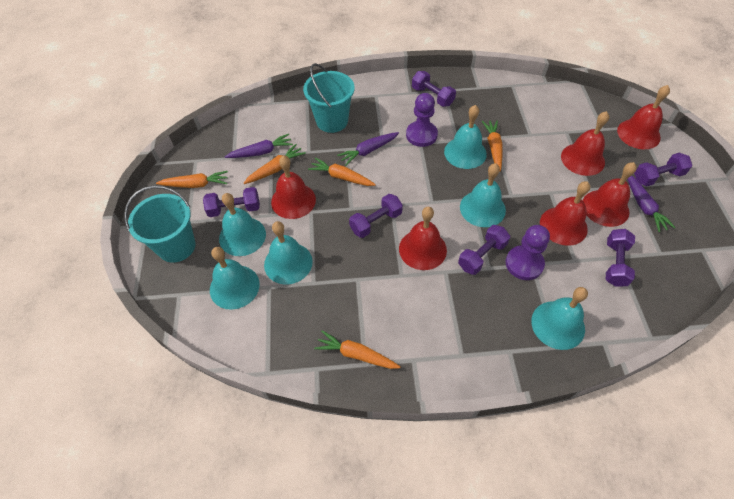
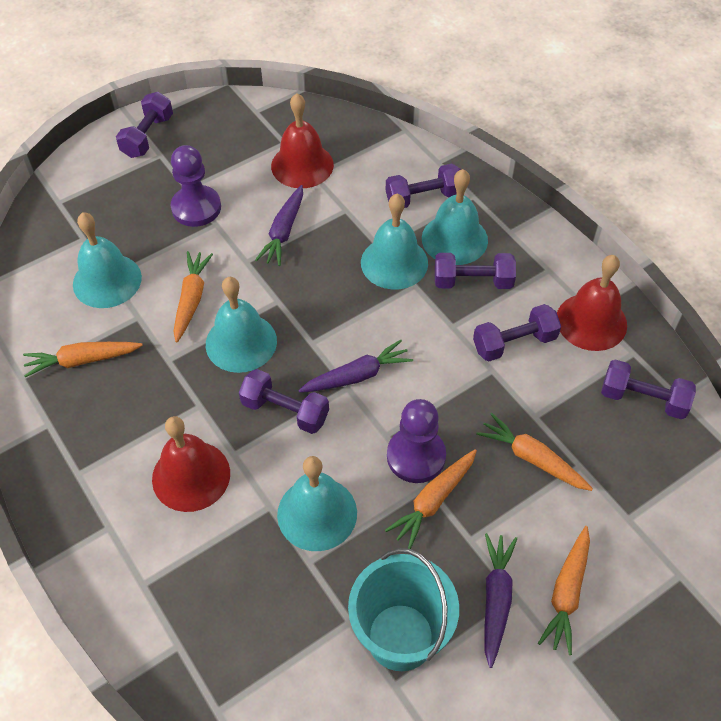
red bell: 6 -> 3
turquoise bell: 6 -> 5
turquoise bucket: 2 -> 1

